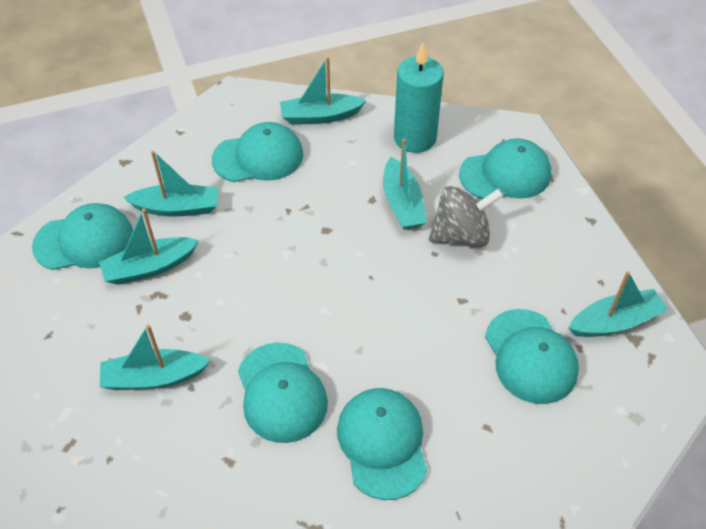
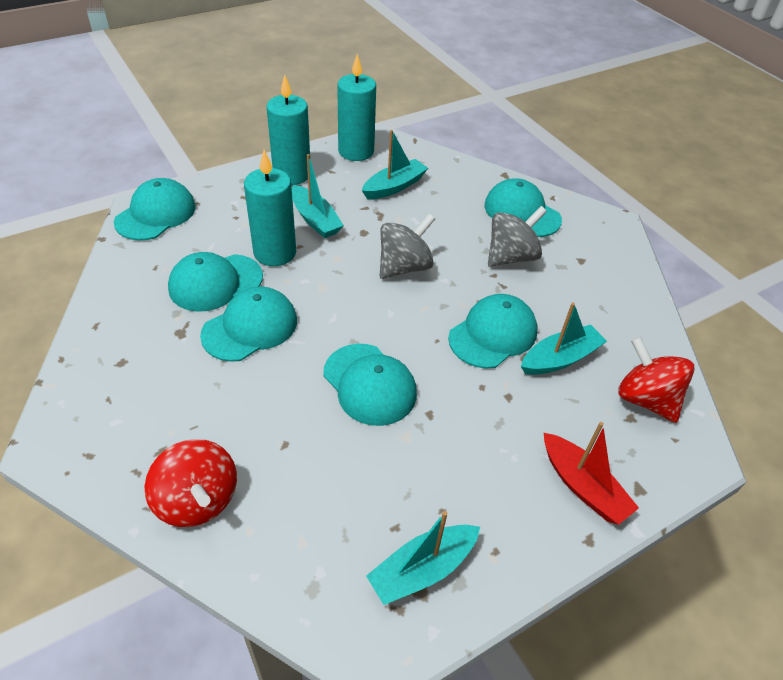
grey spinning top: 1 -> 2
red boat: 0 -> 1
red spinning top: 0 -> 2
turquoise boat: 6 -> 4
turquoise candle: 1 -> 3

